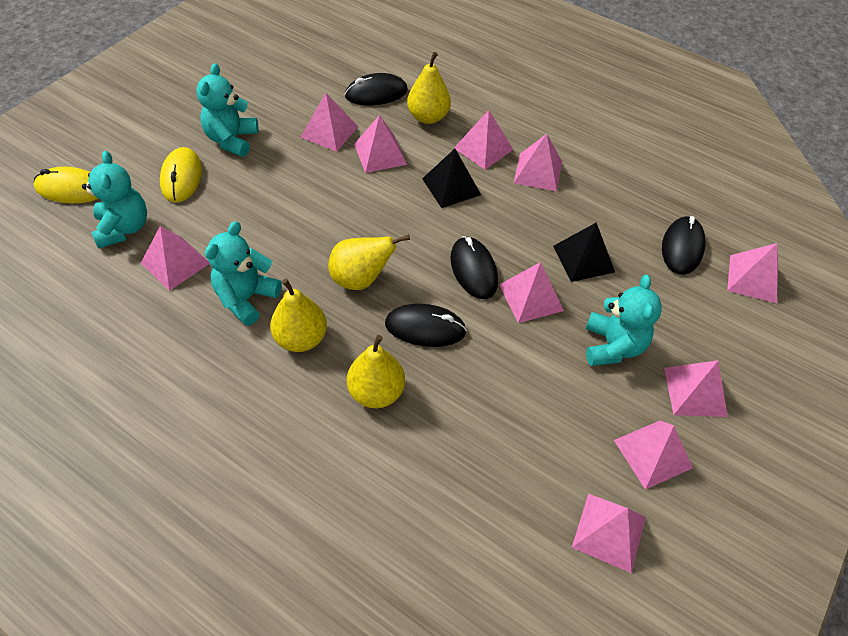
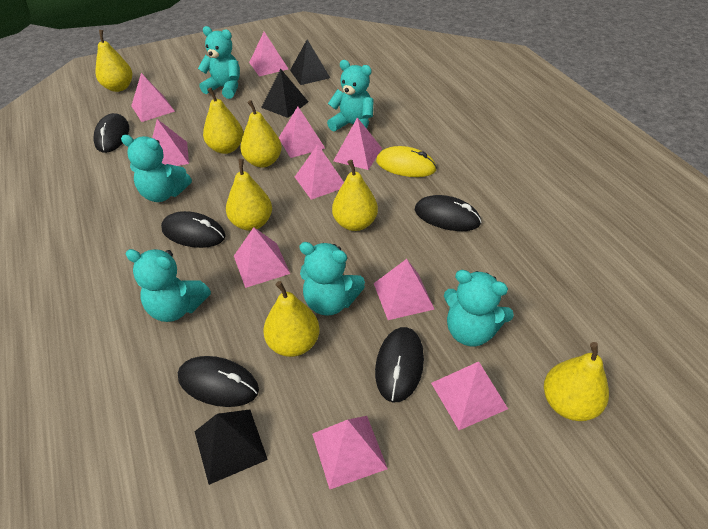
black mouse: 4 -> 5
black pyramid: 2 -> 3
turquoise teddy bear: 4 -> 6
yellow mouse: 2 -> 1
yellow pear: 4 -> 7

